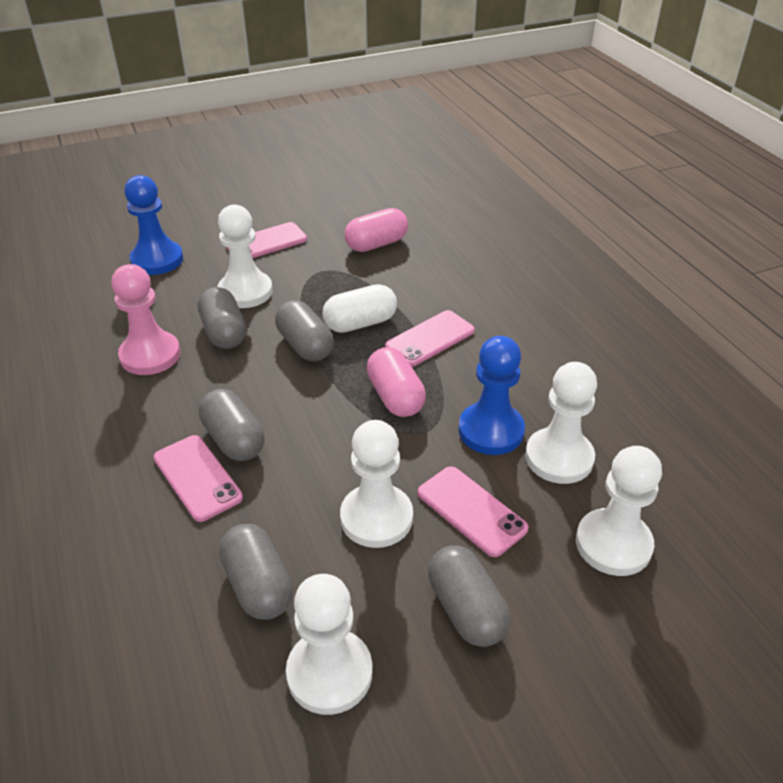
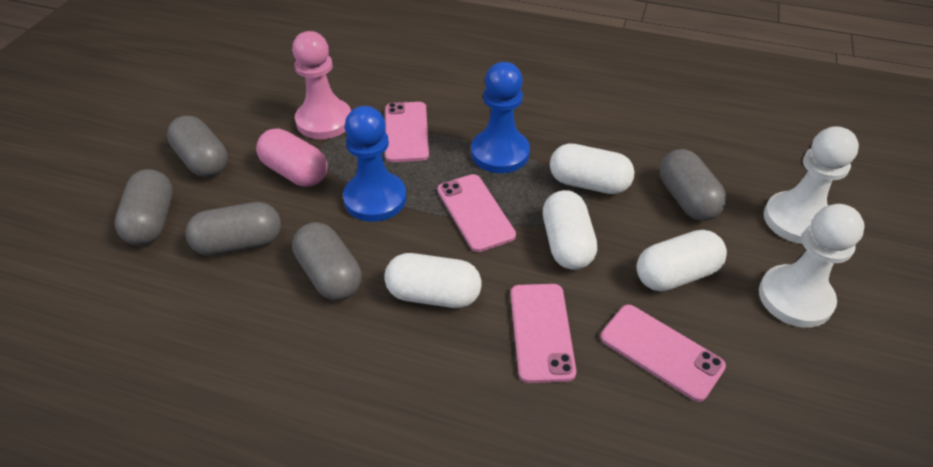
pink capsule: 2 -> 1
white capsule: 1 -> 4
white pawn: 5 -> 2

